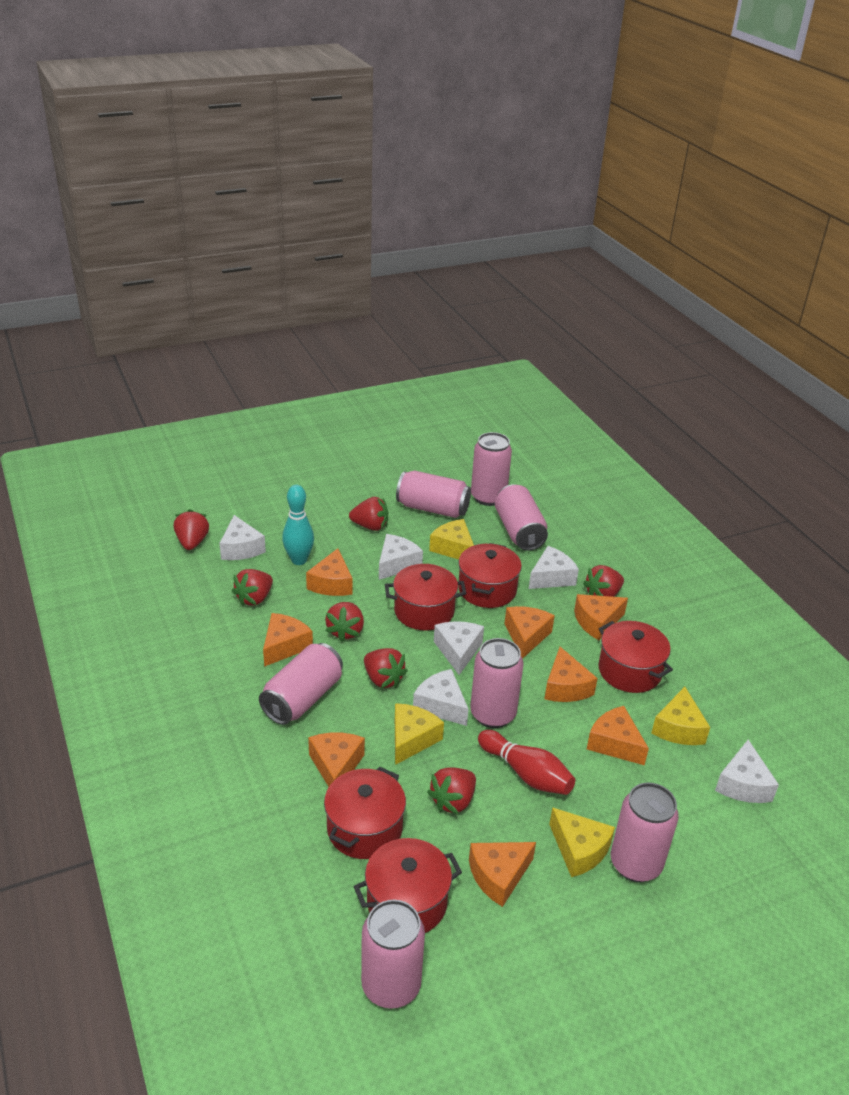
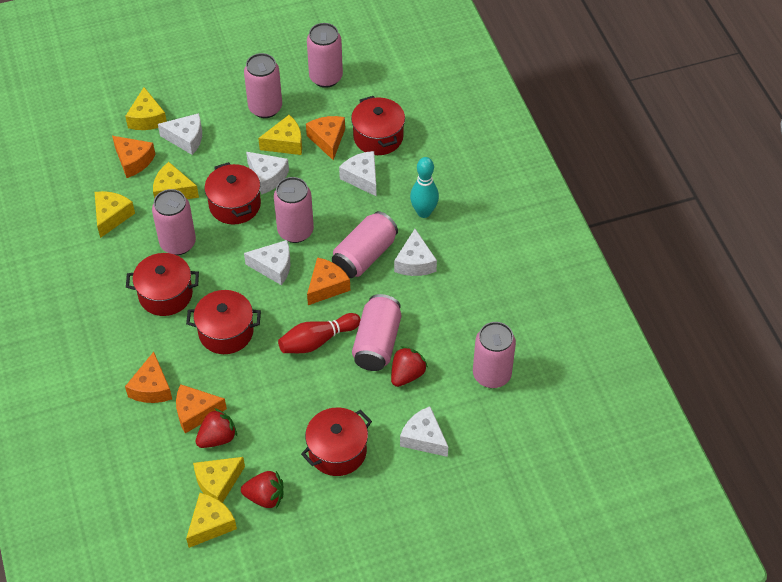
orange cheese: 8 -> 5
red strawberry: 7 -> 3
yellow cheese: 4 -> 6

